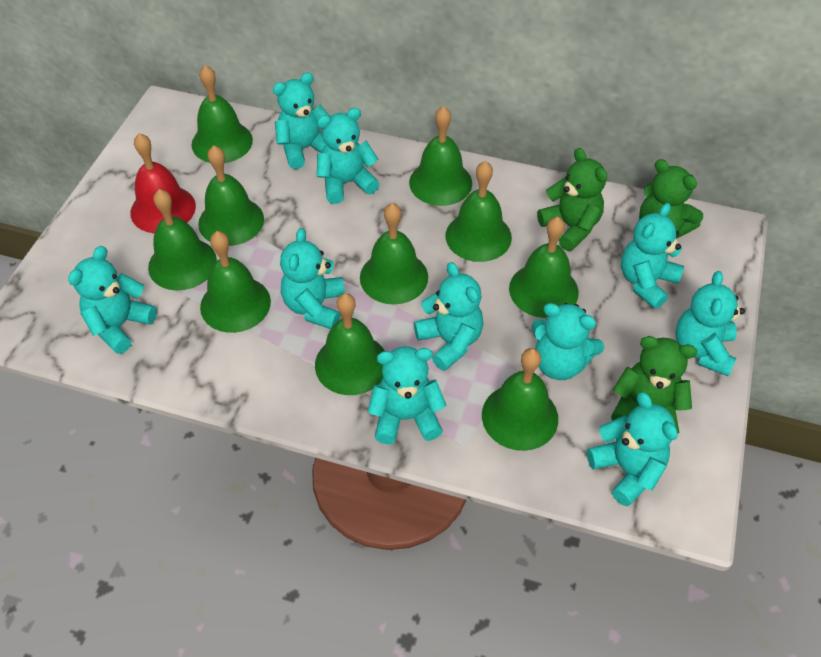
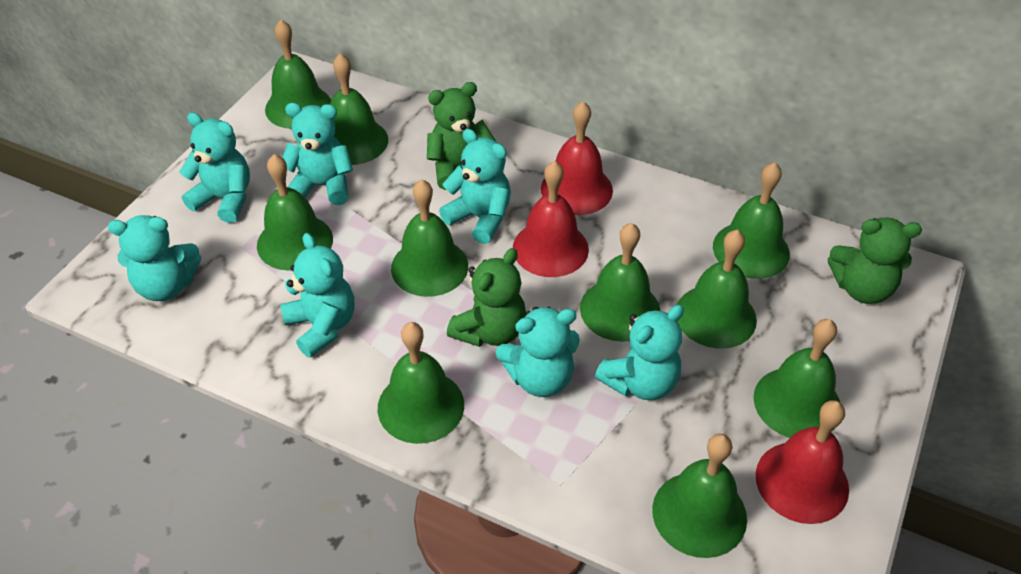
red bell: 1 -> 3
turquoise teddy bear: 10 -> 7

